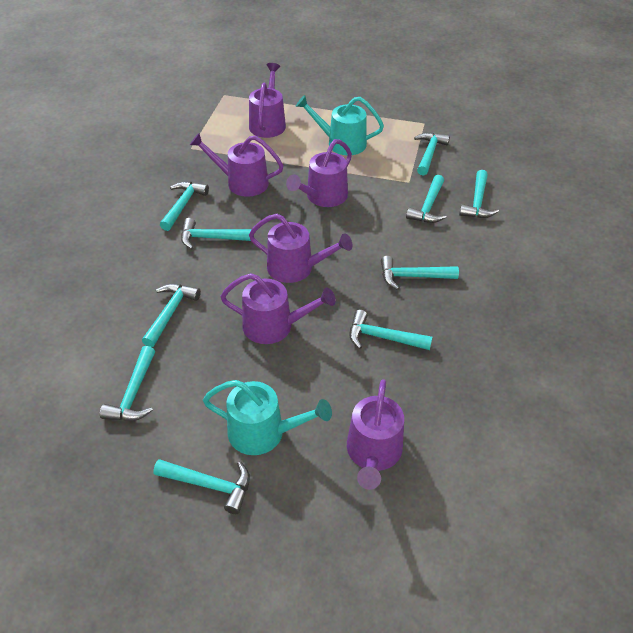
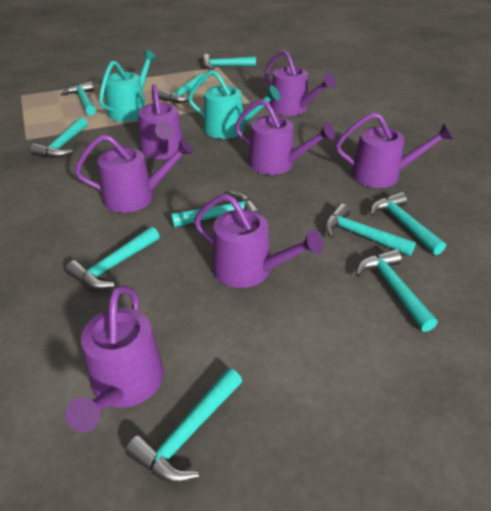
purple watering can: 6 -> 7

